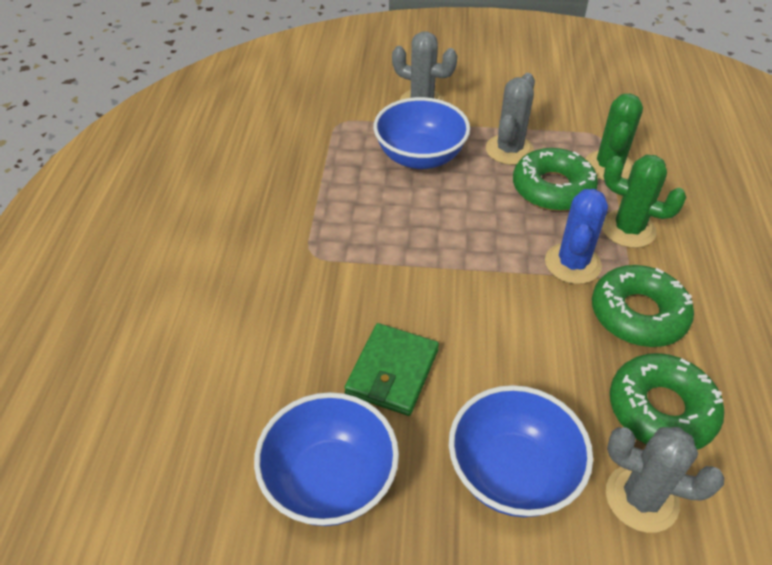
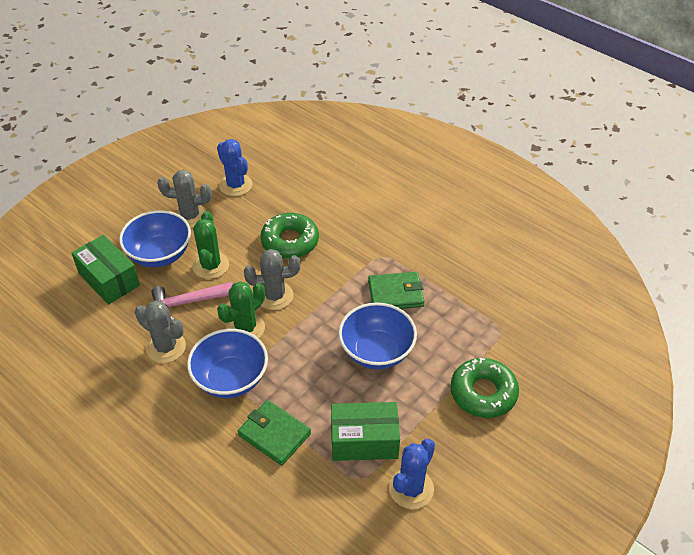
blue cactus: 1 -> 2
green box: 0 -> 2
green donut: 3 -> 2
green wallet: 1 -> 2
pink hammer: 0 -> 1

